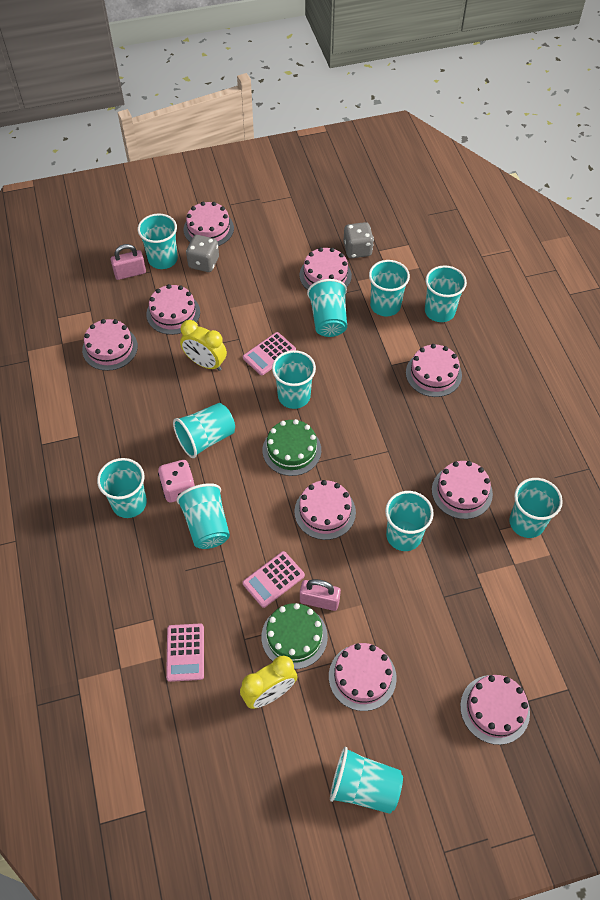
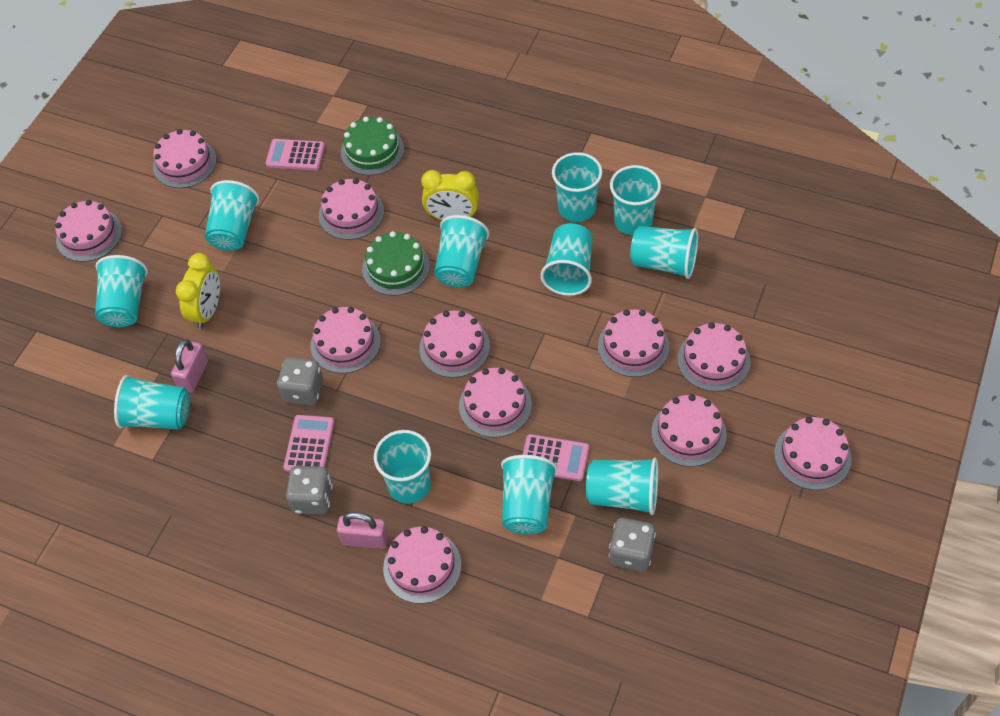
grey dice: 2 -> 3
pink cake: 9 -> 11
pink dice: 1 -> 0

